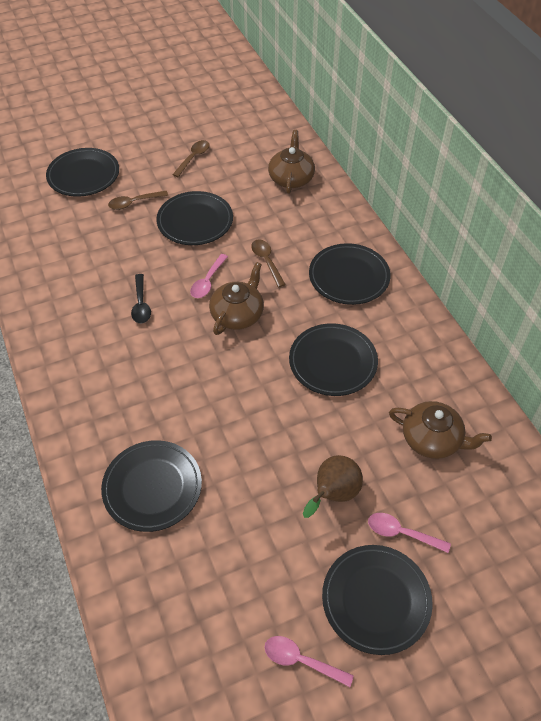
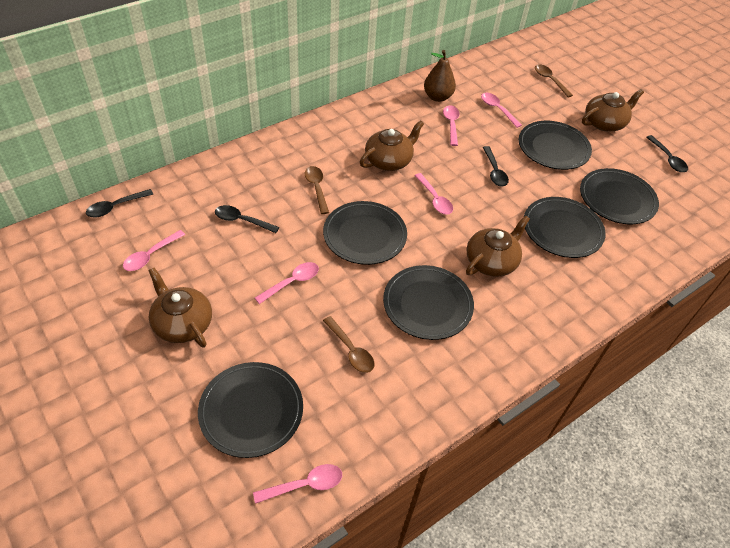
black spoon: 1 -> 4
brown teapot: 3 -> 4
pink spoon: 3 -> 6

